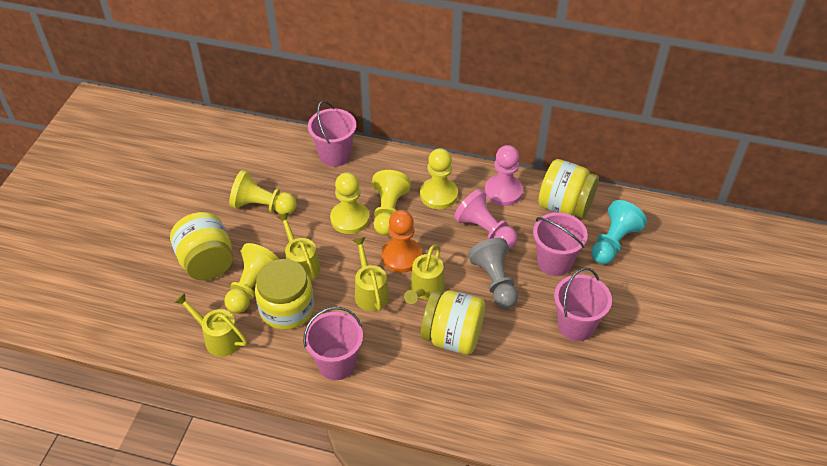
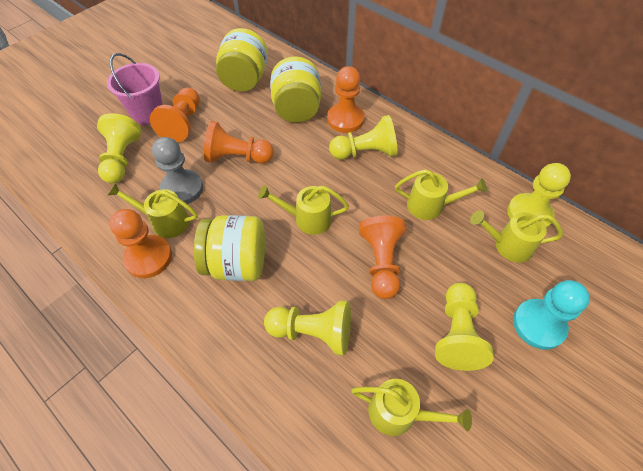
orange pawn: 1 -> 5
pink bucket: 4 -> 1
pink pawn: 2 -> 0
yellow jar: 4 -> 3
yellow watering can: 4 -> 5

